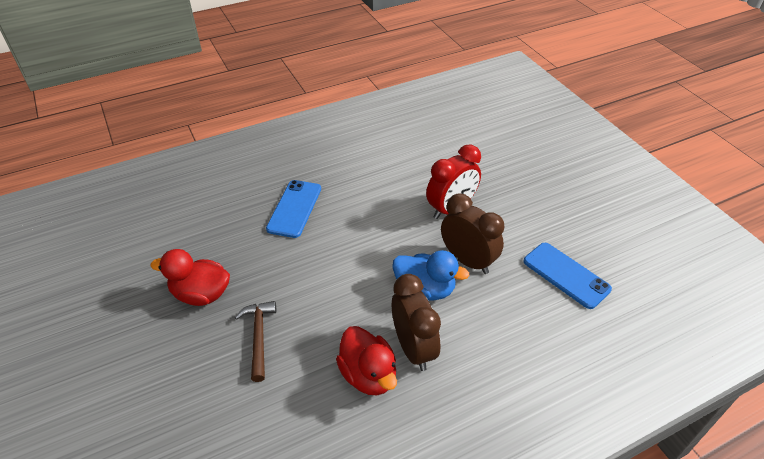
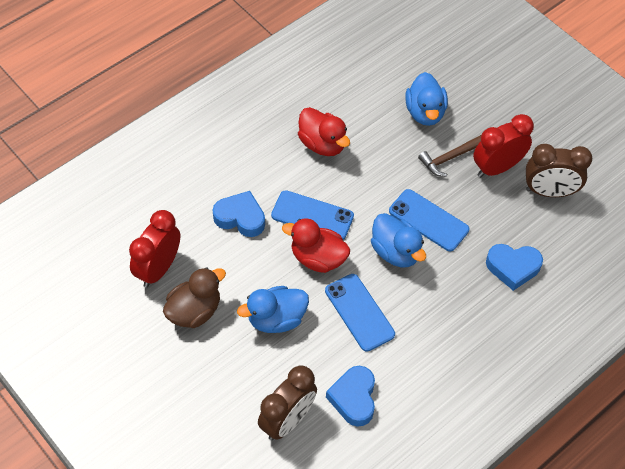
blue duck: 1 -> 3
blue heart: 0 -> 3
blue phone: 2 -> 3
brown duck: 0 -> 1
red clock: 1 -> 2

